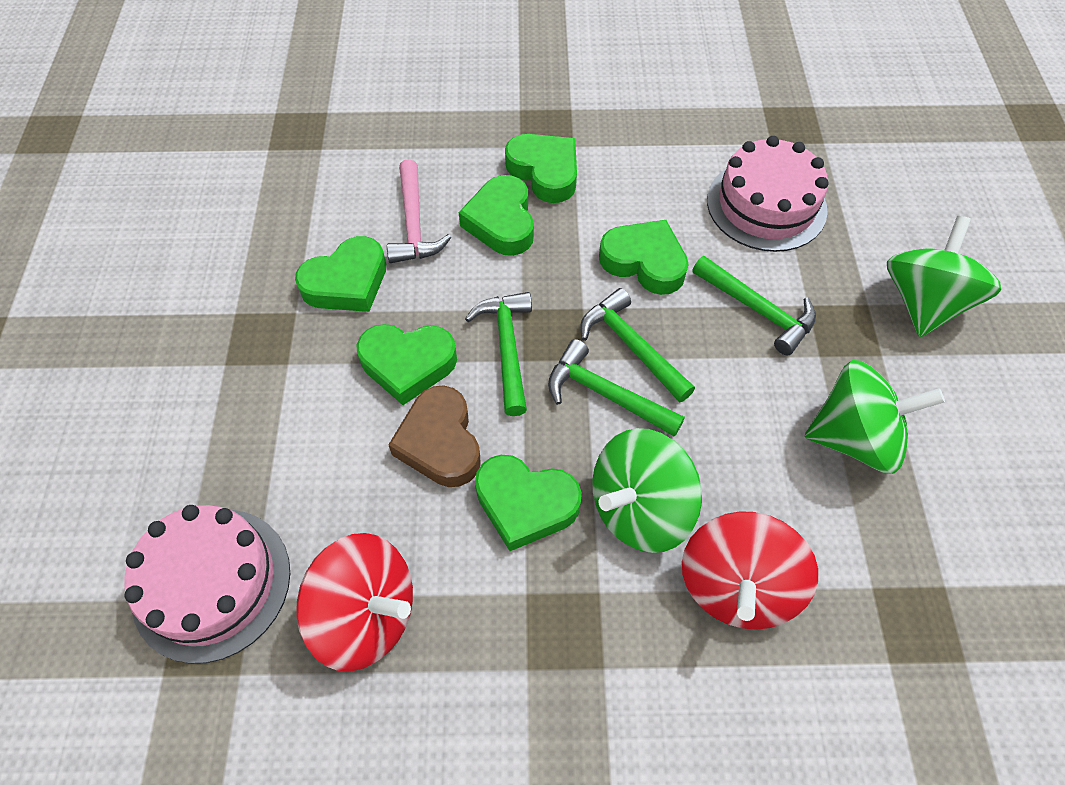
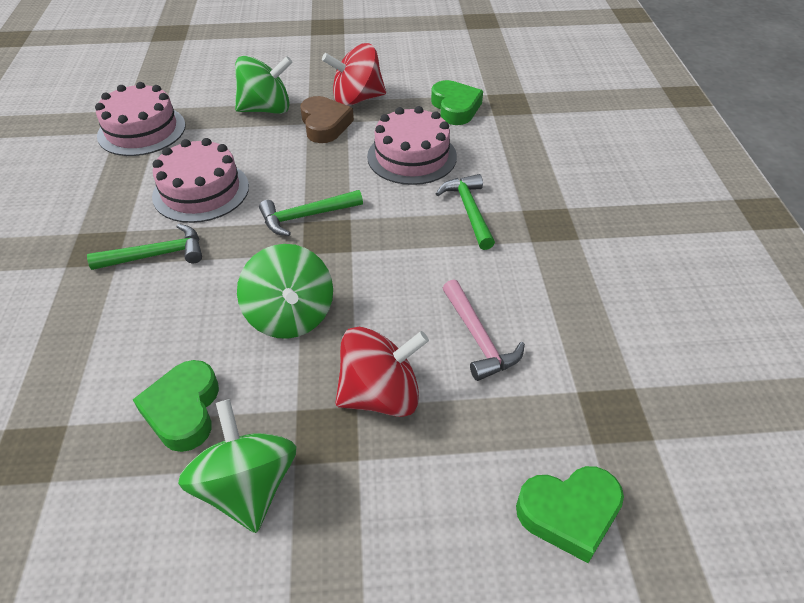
green hammer: 4 -> 3
green heart: 6 -> 3
pink cake: 2 -> 3

